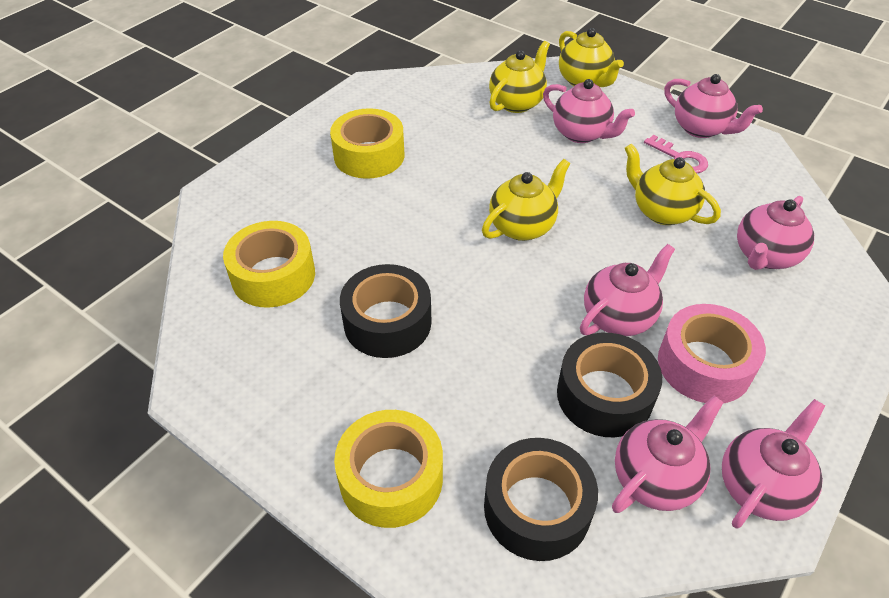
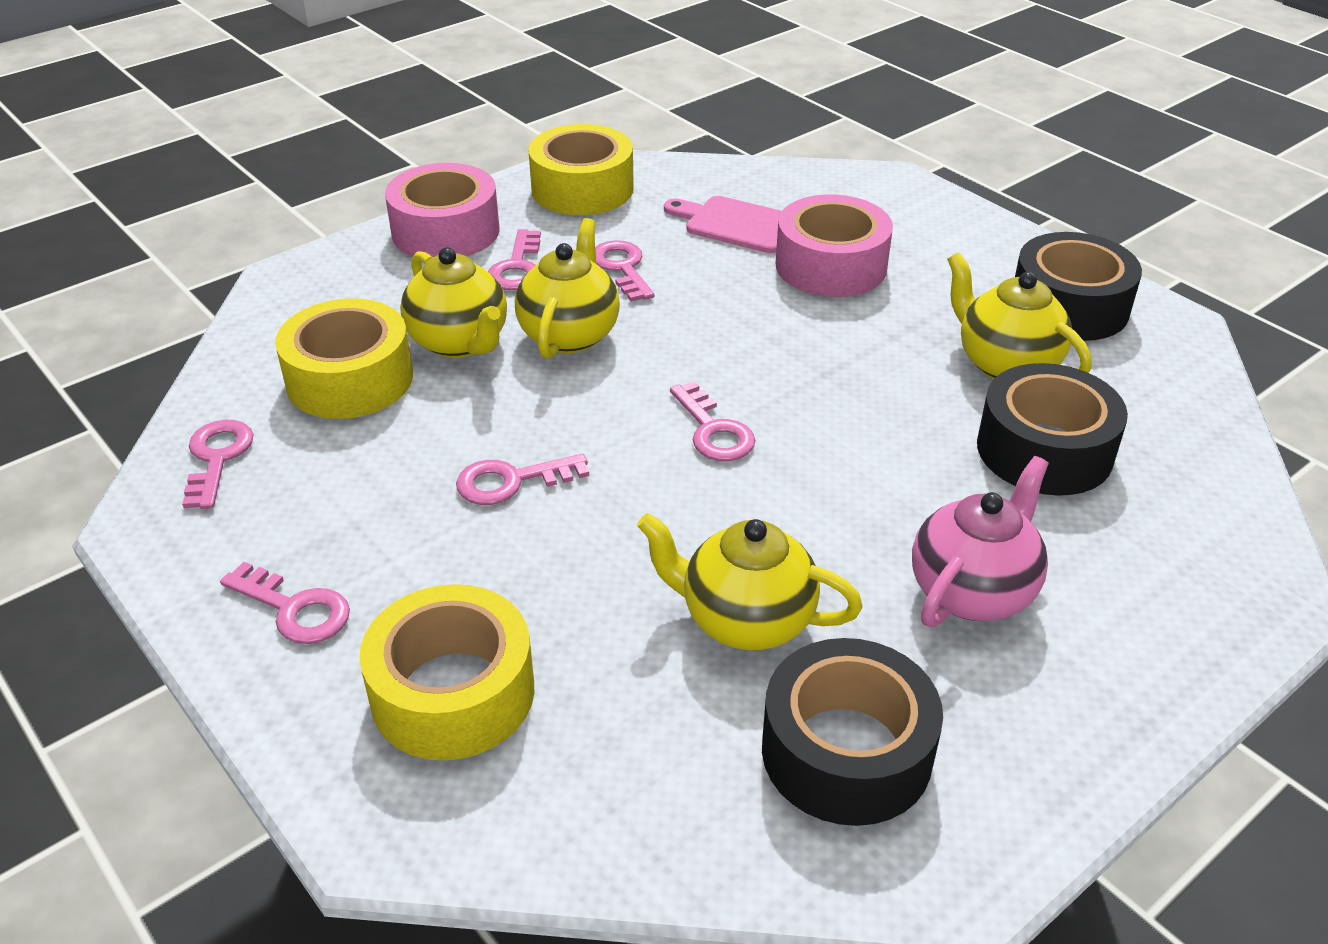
pink cutting board: 0 -> 1
pink key: 1 -> 6
pink tape: 1 -> 2
pink teapot: 6 -> 1

